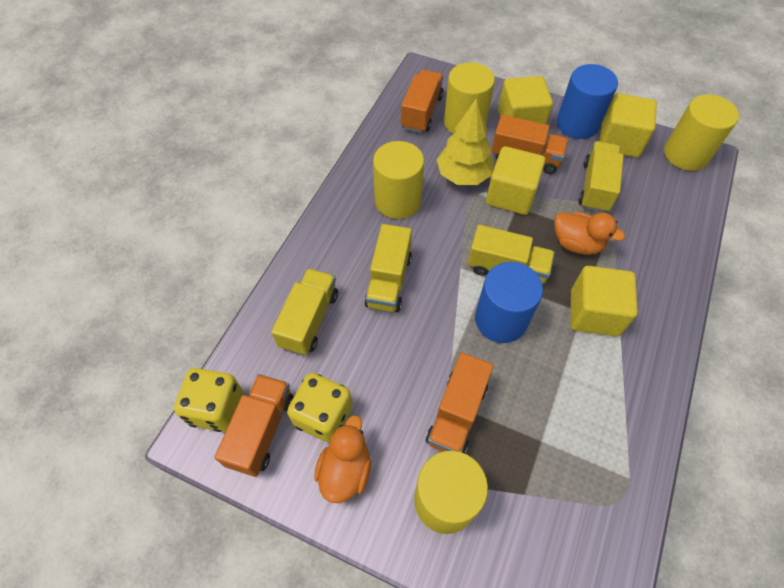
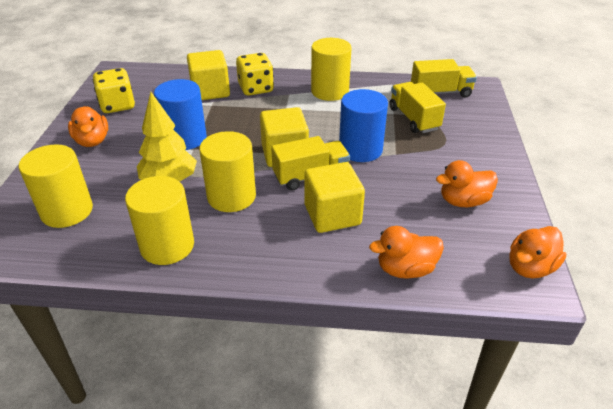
orange duck: 2 -> 4
orange truck: 4 -> 0
yellow cube: 4 -> 3
yellow truck: 4 -> 3

